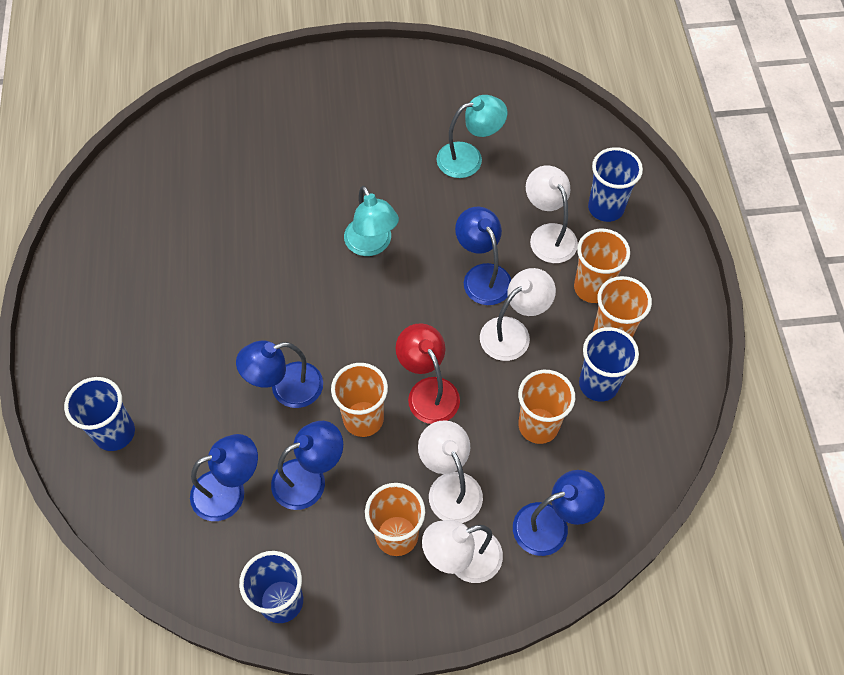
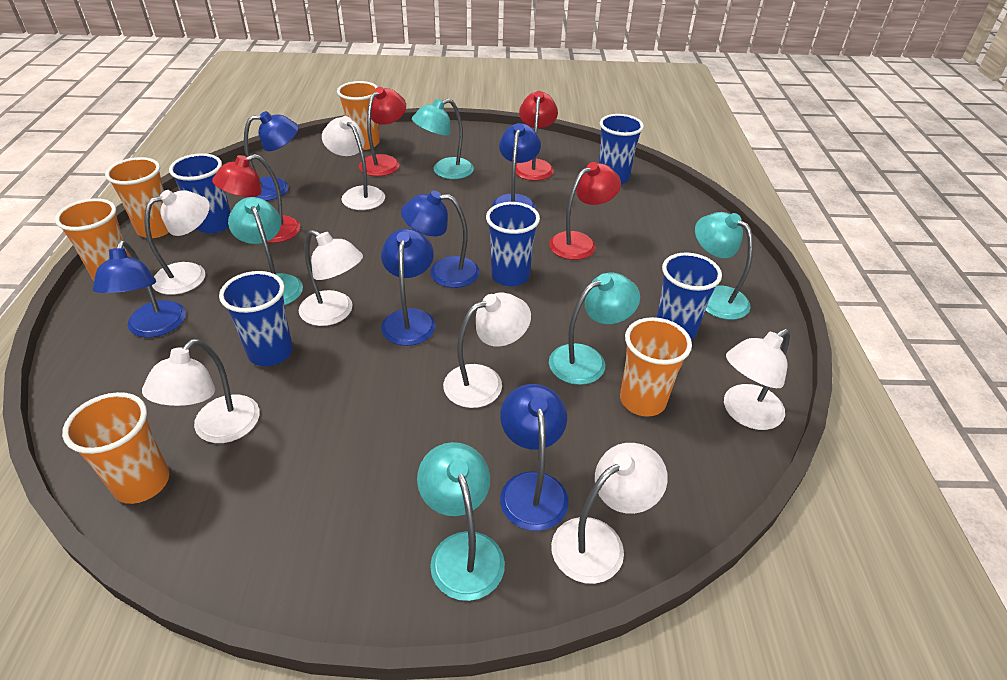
blue cup: 4 -> 5
blue lamp: 5 -> 6
red lamp: 1 -> 4
turquoise lamp: 2 -> 5
white lamp: 4 -> 7

